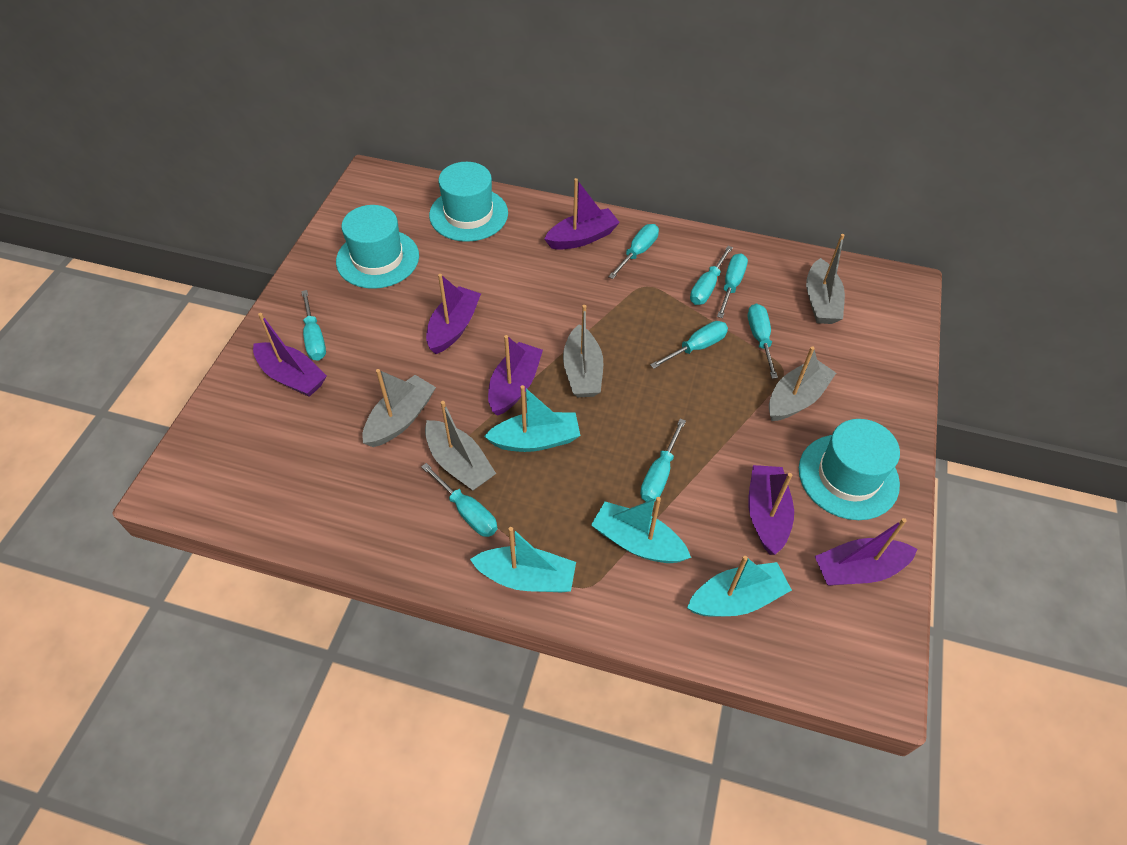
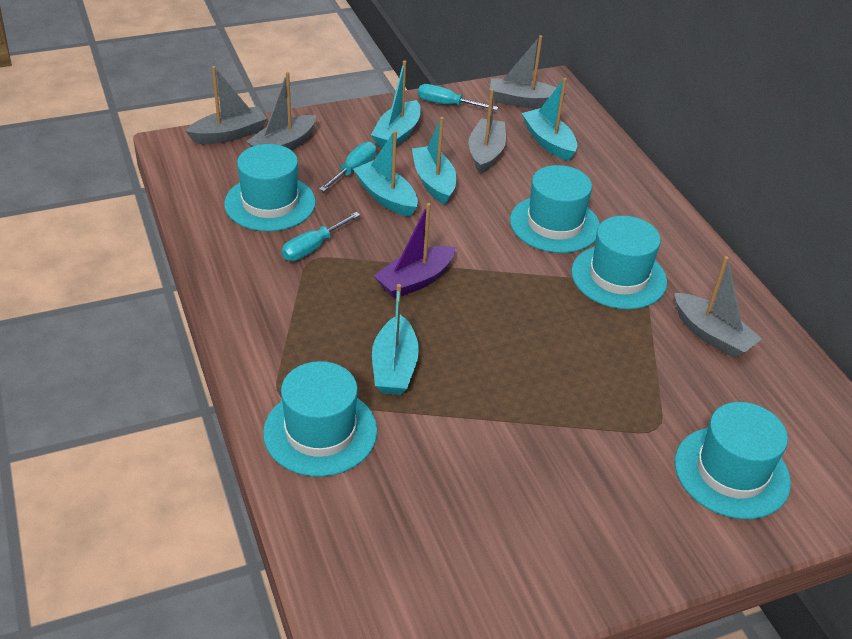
purple boat: 6 -> 1
turquoise boat: 4 -> 5
turquoise hat: 3 -> 5
turquoise screwdriver: 8 -> 3

